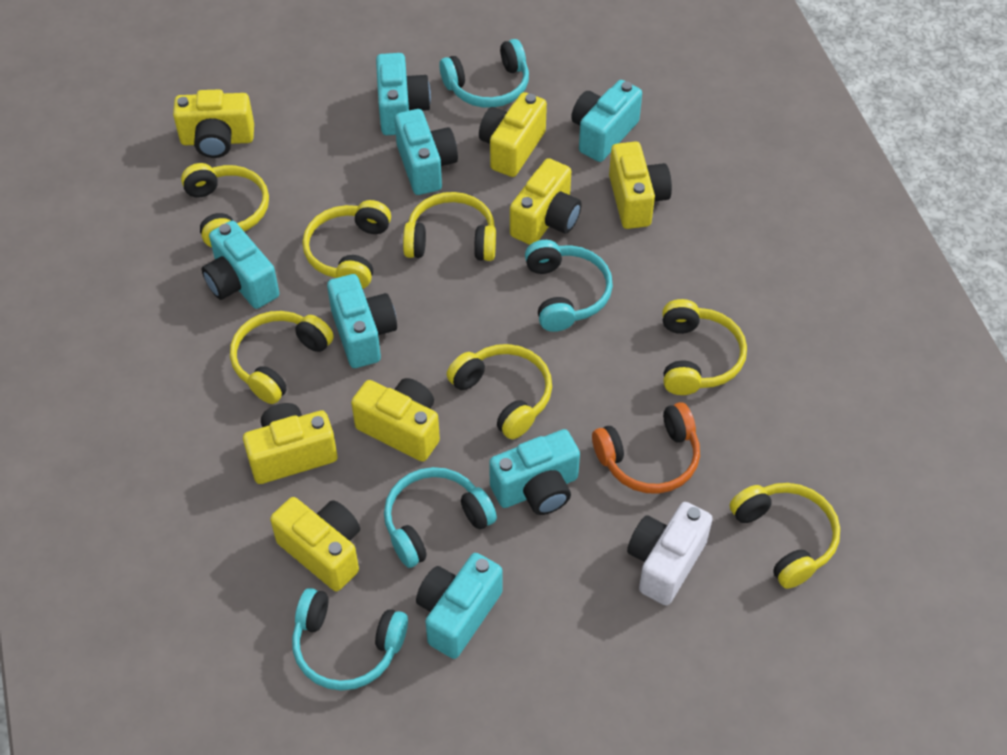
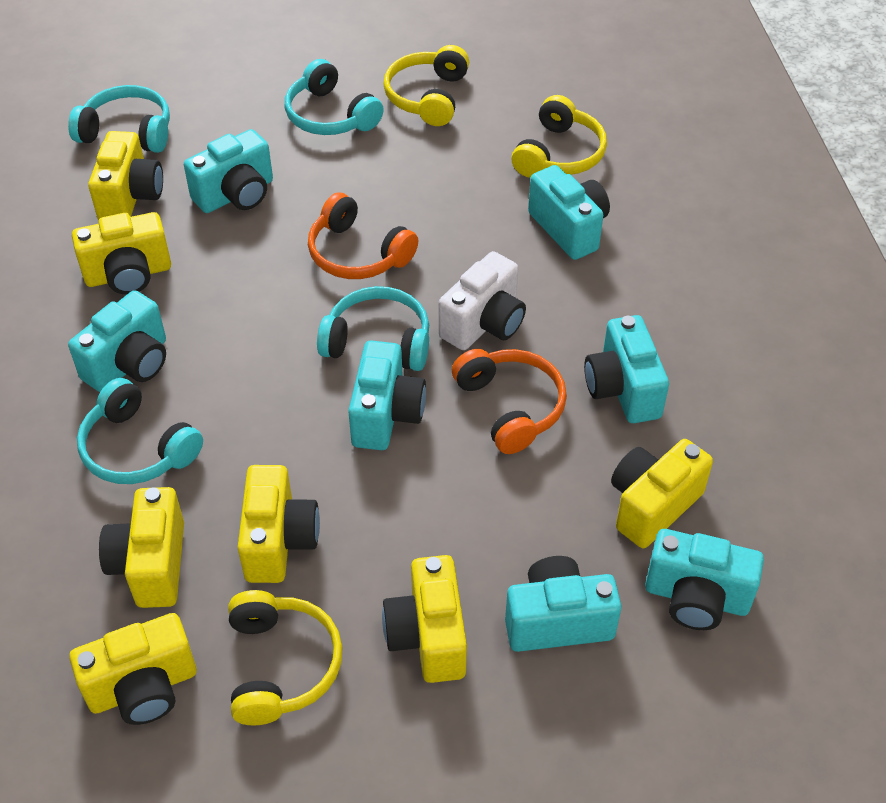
orange headphones: 1 -> 2
yellow headphones: 7 -> 3

